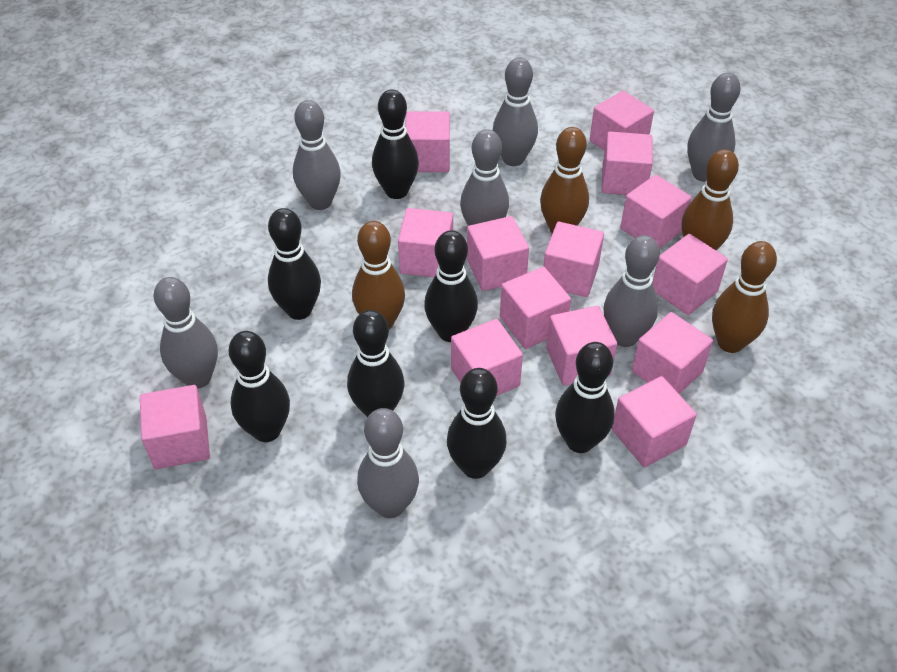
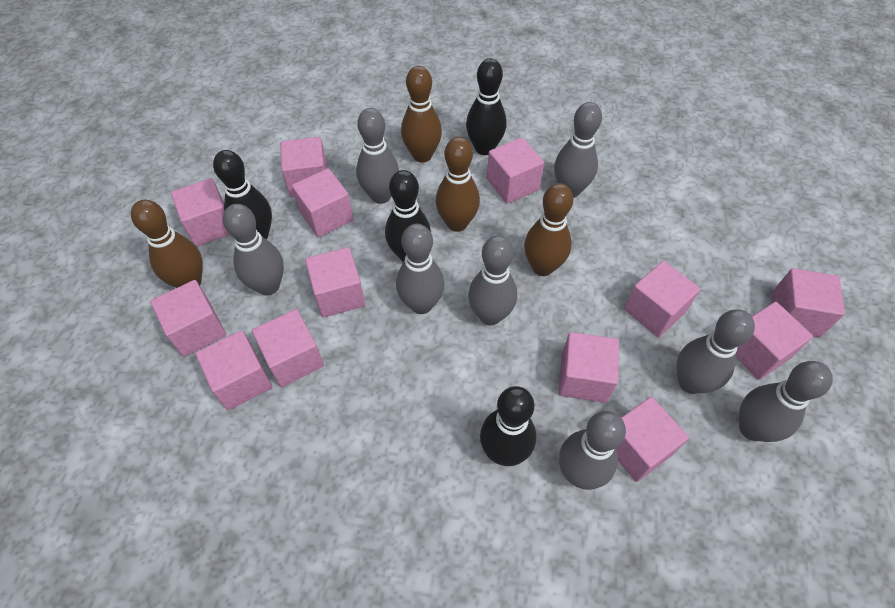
black bowling pin: 7 -> 4
grey bowling pin: 7 -> 8
pink cube: 14 -> 13

